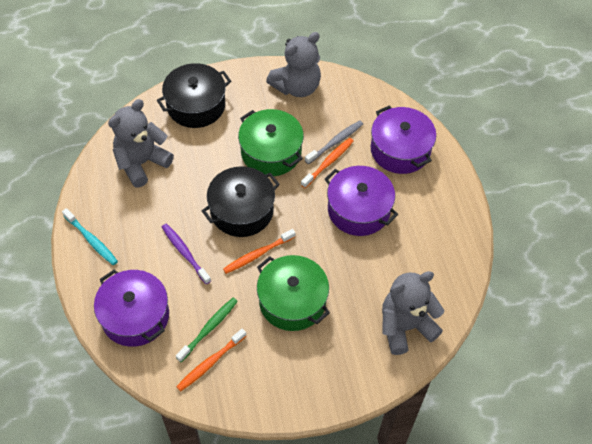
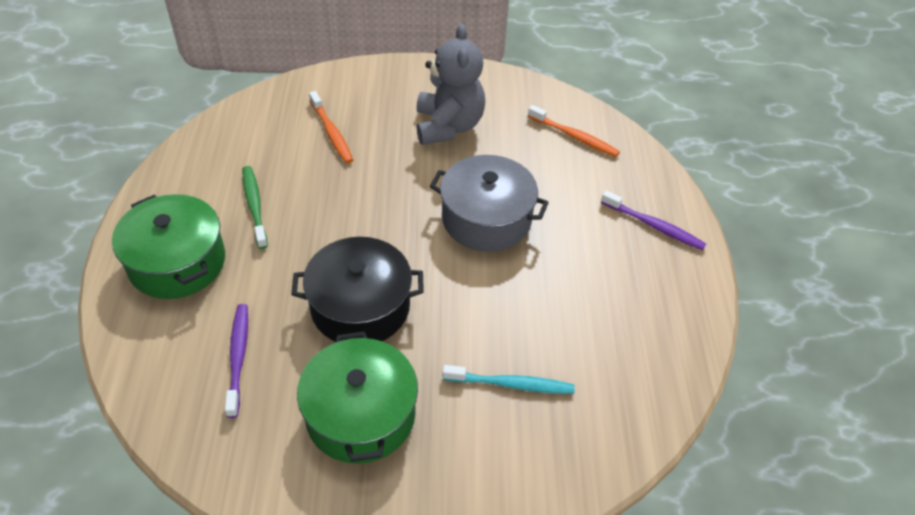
black pot: 2 -> 1
grey pot: 0 -> 1
grey teddy bear: 3 -> 1
grey toothbrush: 1 -> 0
orange toothbrush: 3 -> 2
purple pot: 3 -> 0
purple toothbrush: 1 -> 2

